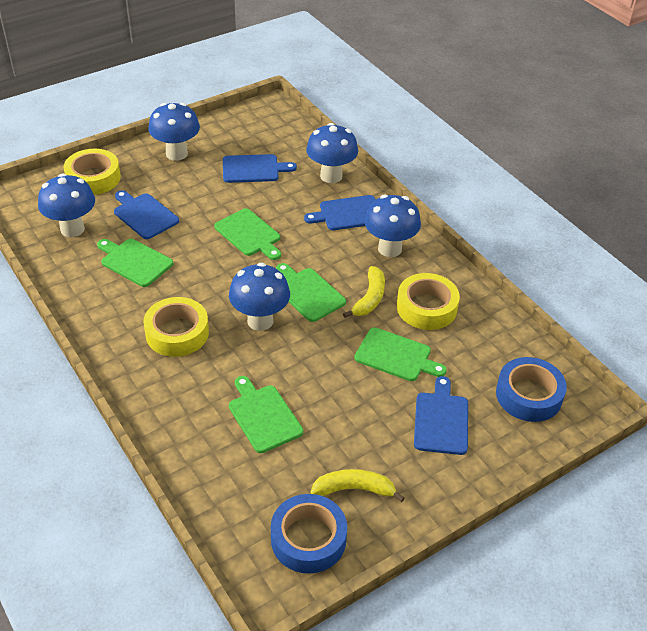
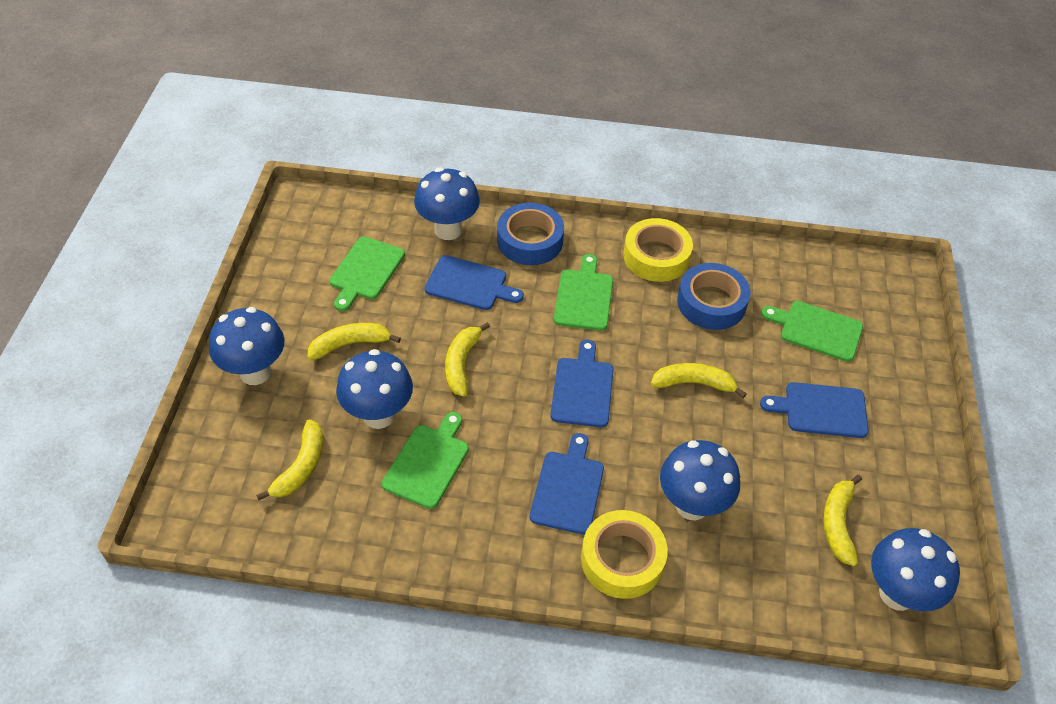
green cutting board: 5 -> 4
yellow banana: 2 -> 5
yellow tape: 3 -> 2

